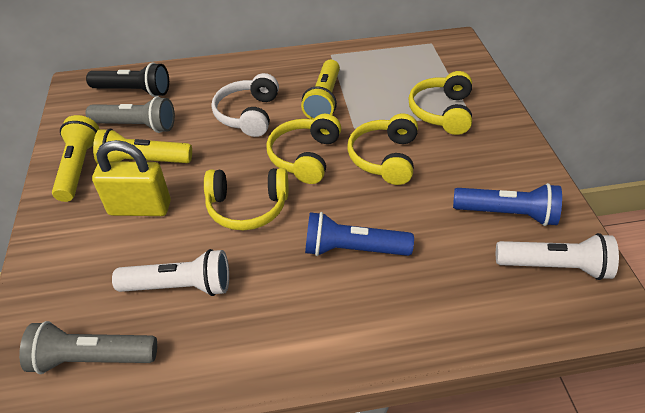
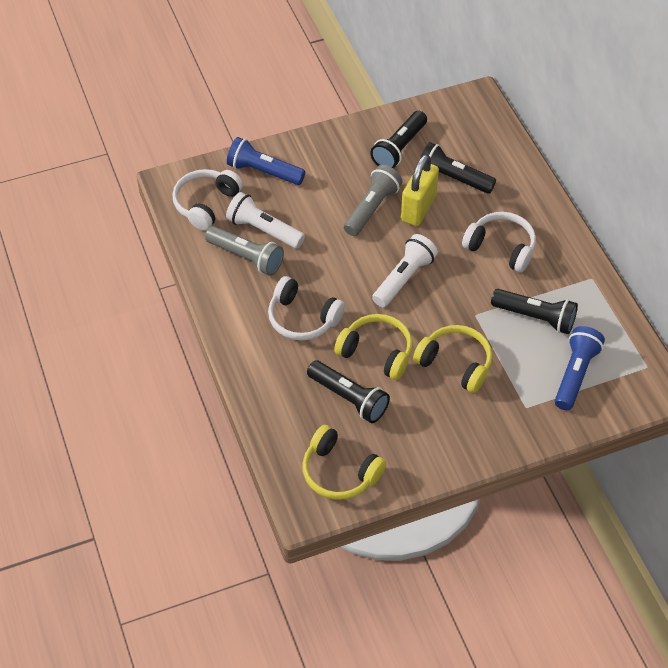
black flashlight: 1 -> 4
white headphones: 1 -> 3
yellow flashlight: 3 -> 0
yellow headphones: 4 -> 3

